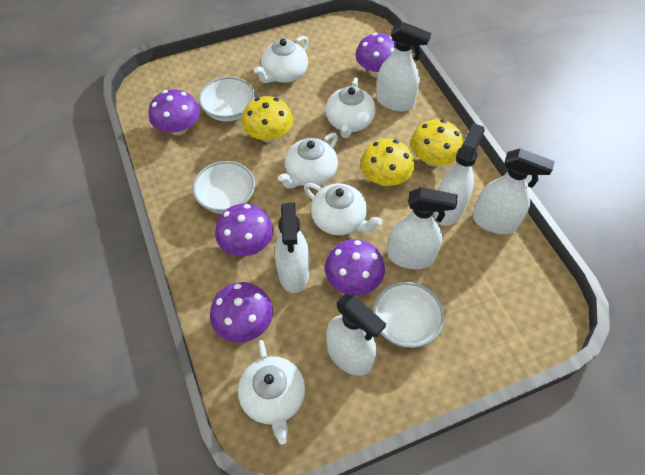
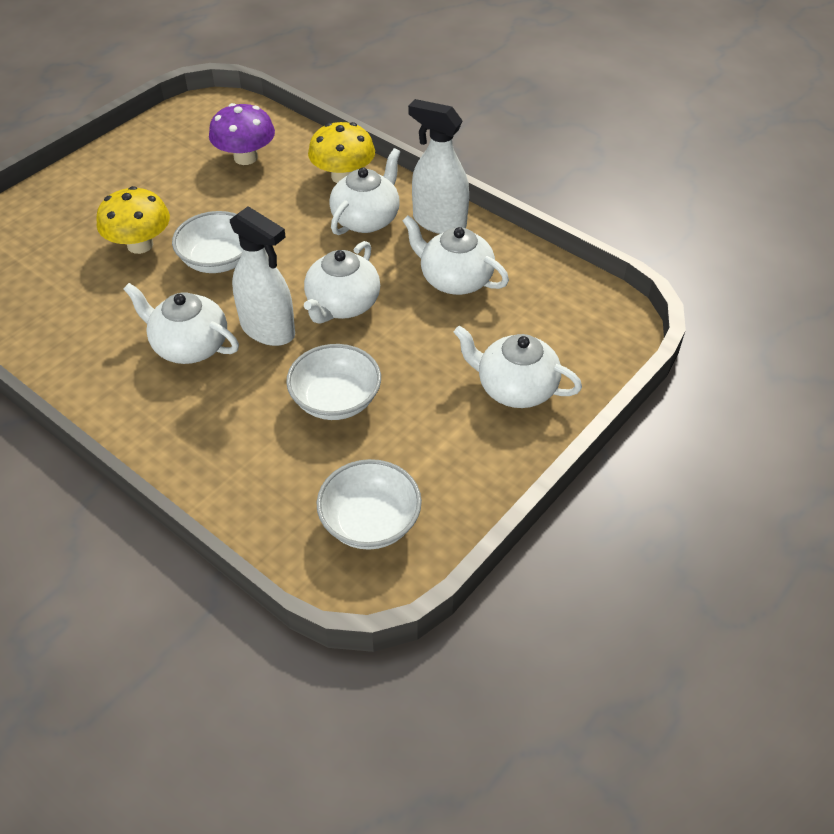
purple mushroom: 5 -> 1
white spray bottle: 6 -> 2
yellow mushroom: 3 -> 2

